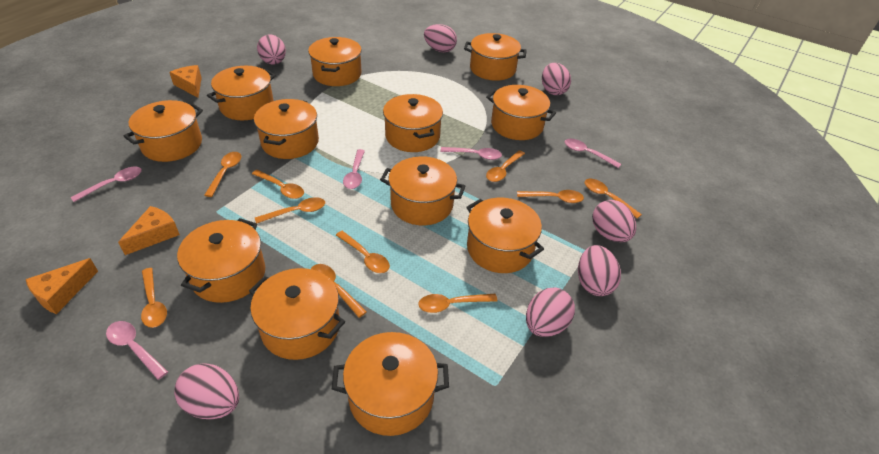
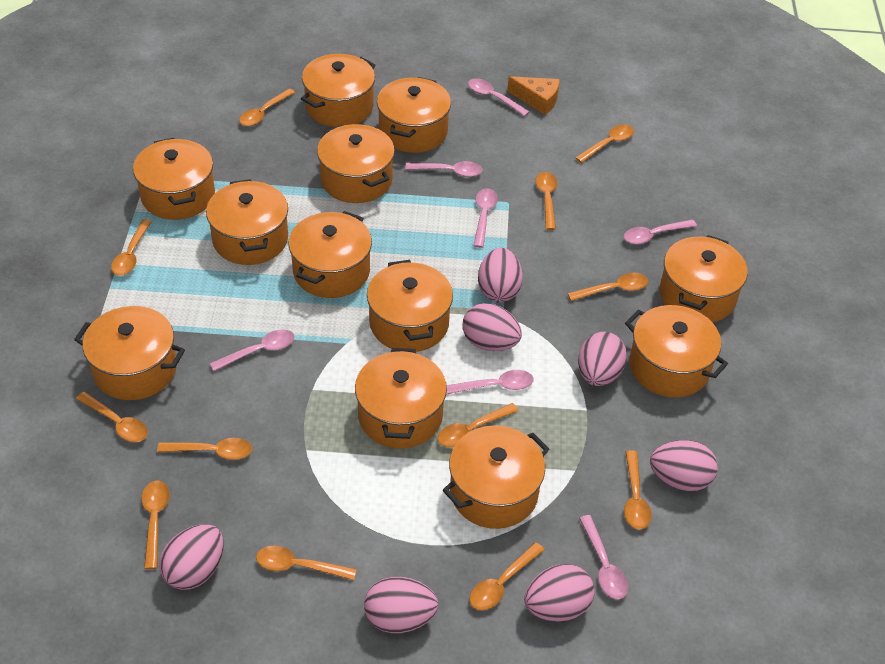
orange cheese: 3 -> 1
orange spoon: 10 -> 12
pink spoon: 5 -> 7

